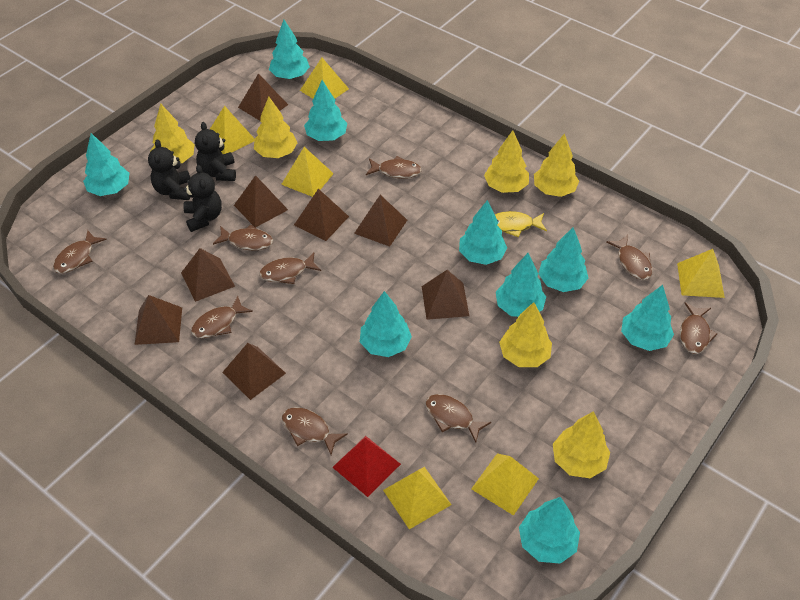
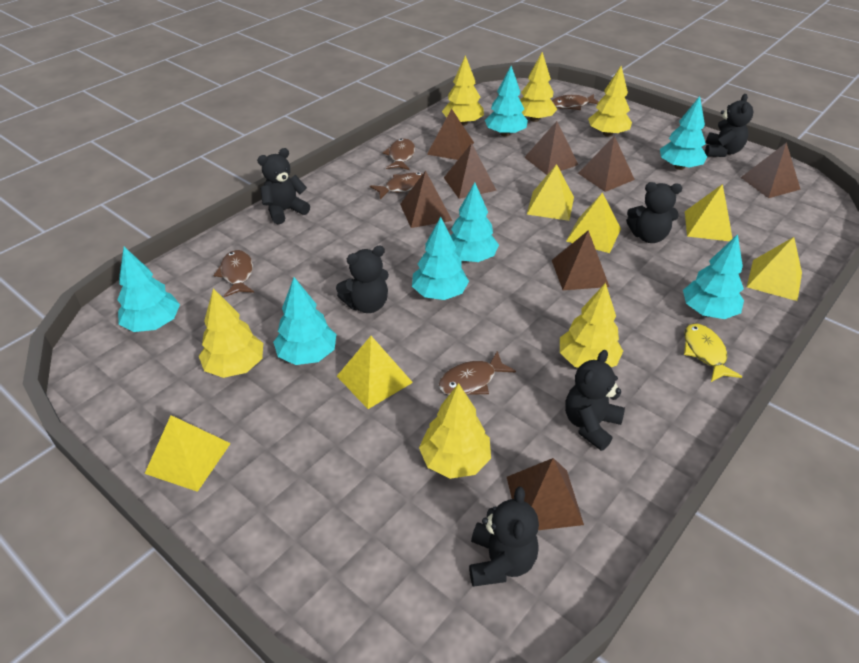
black teddy bear: 3 -> 6
brown fish: 9 -> 5
red pyramid: 1 -> 0
turquoise tree: 9 -> 7

